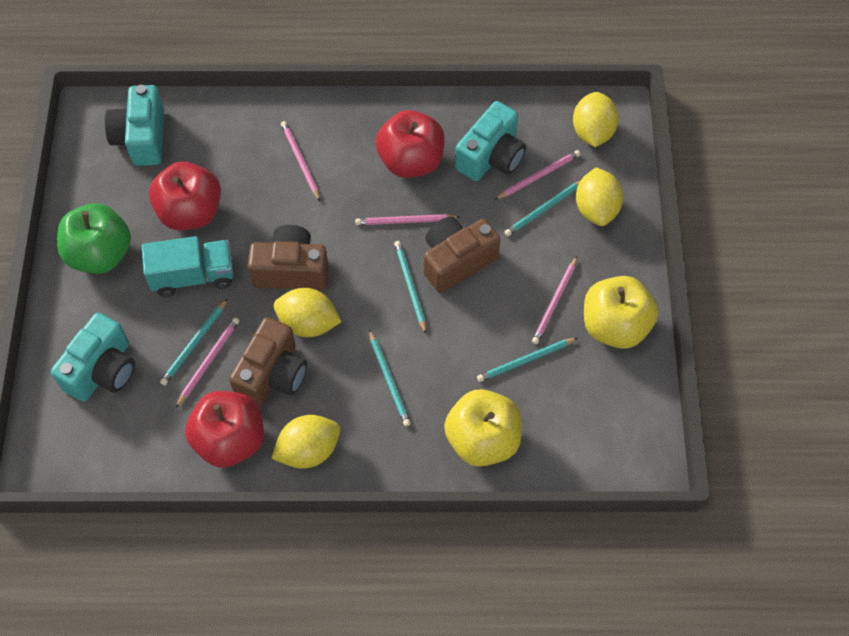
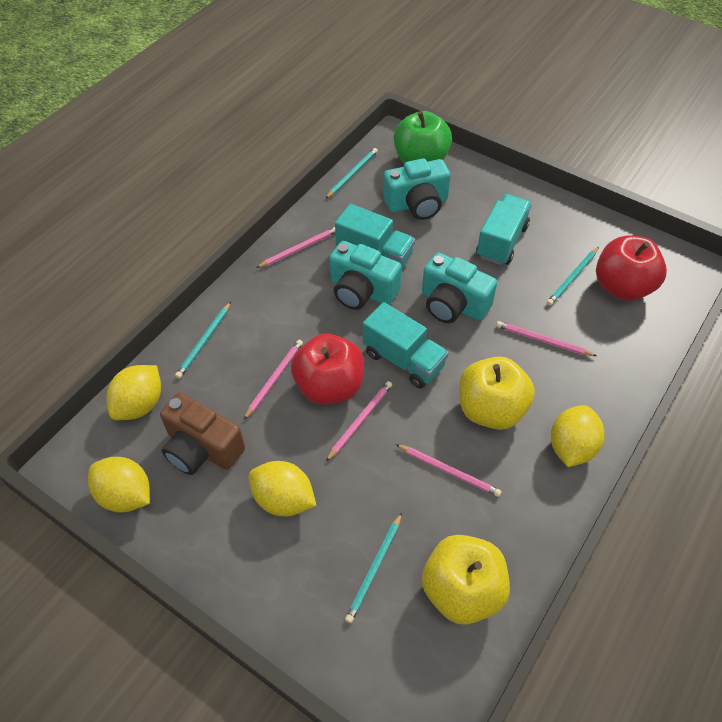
brown camera: 3 -> 1
red apple: 3 -> 2
turquoise pencil: 5 -> 4
turquoise truck: 1 -> 3

